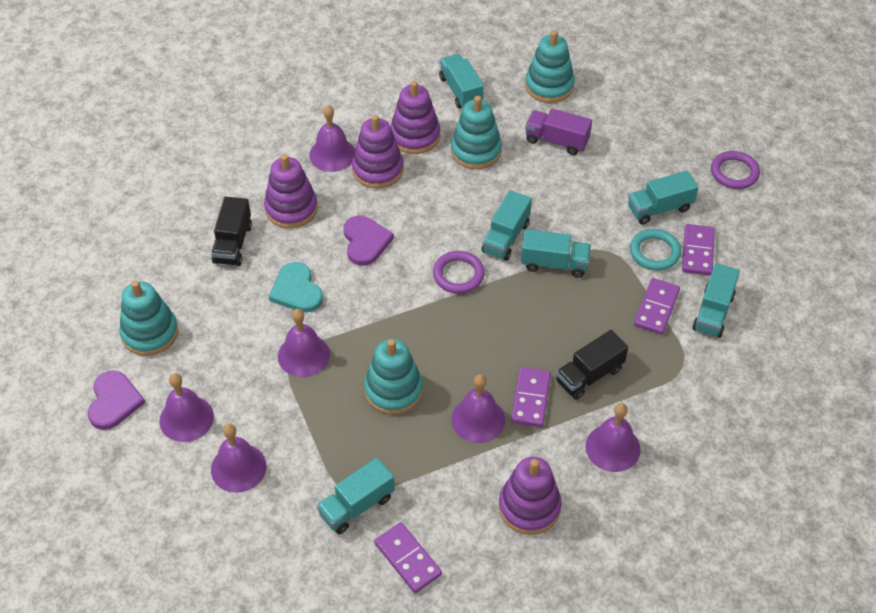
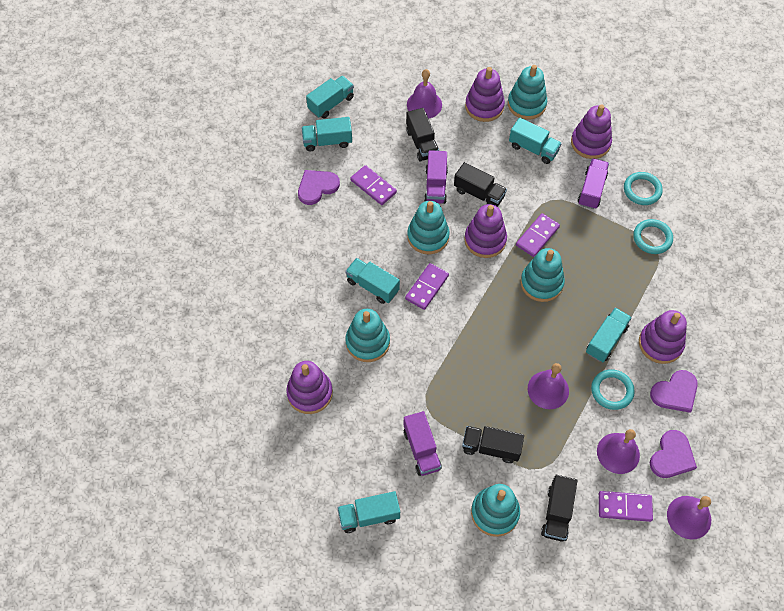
black truck: 2 -> 4
purple bell: 6 -> 4
purple heart: 2 -> 3
purple ring: 2 -> 0
purple stacking toy: 4 -> 5
purple truck: 1 -> 3
turquoise heart: 1 -> 0
turquoise ring: 1 -> 3
turquoise stacking toy: 4 -> 5

